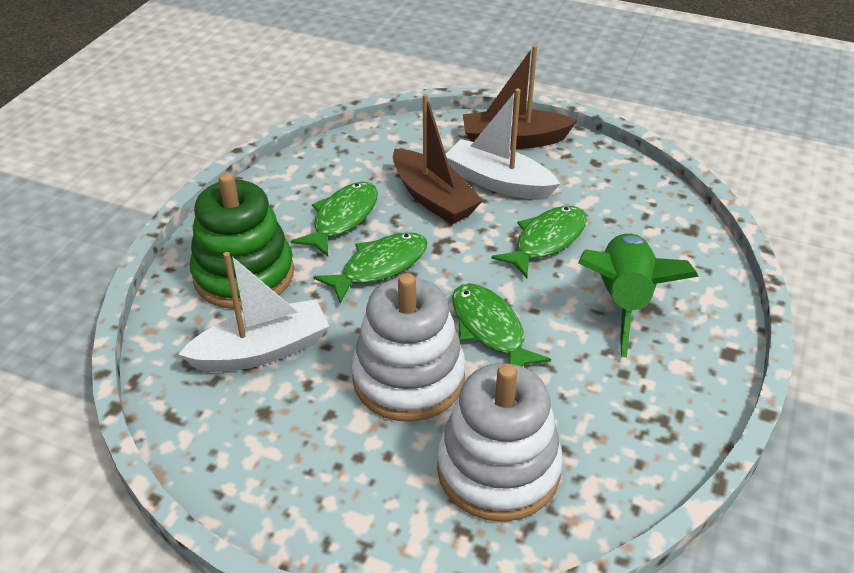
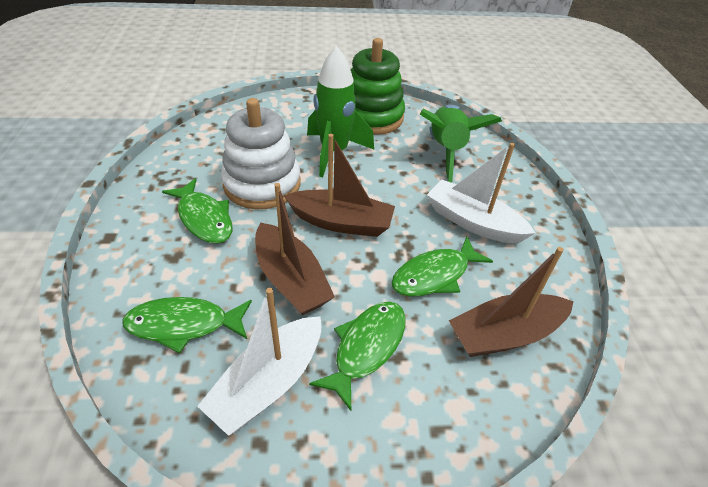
brown boat: 2 -> 3
green rocket: 1 -> 2
white stacking toy: 2 -> 1

